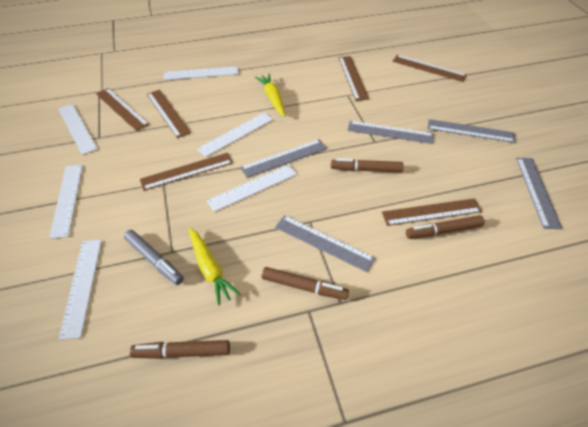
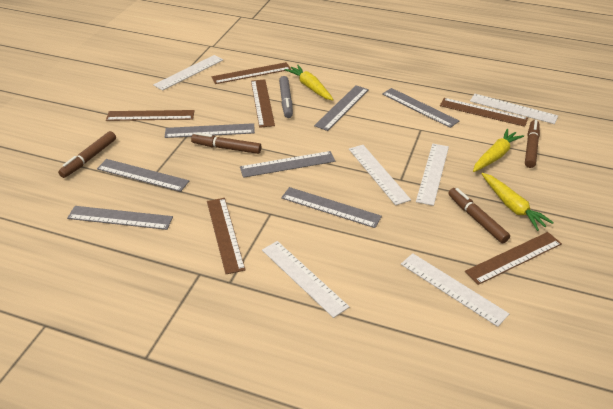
grey ruler: 5 -> 7
yellow carrot: 2 -> 3

